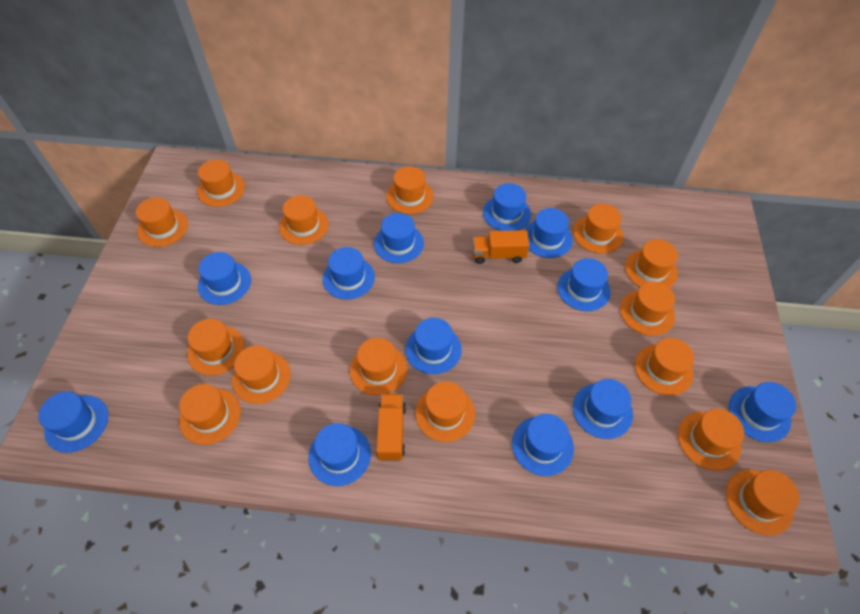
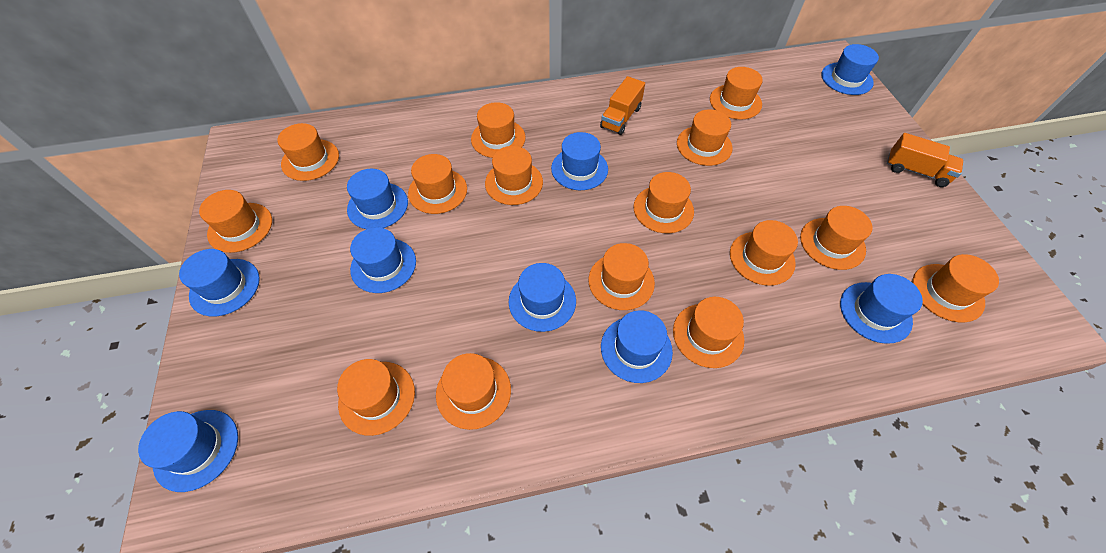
blue hat: 12 -> 9

